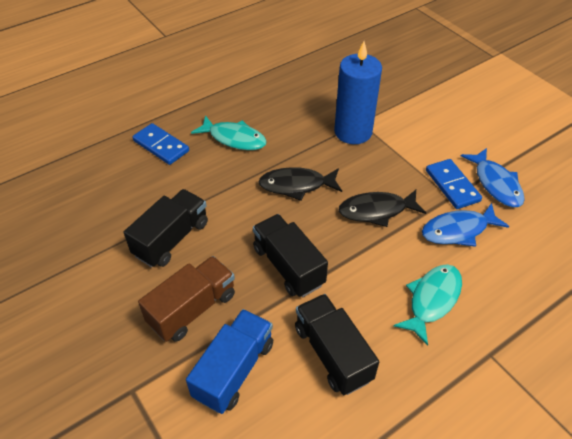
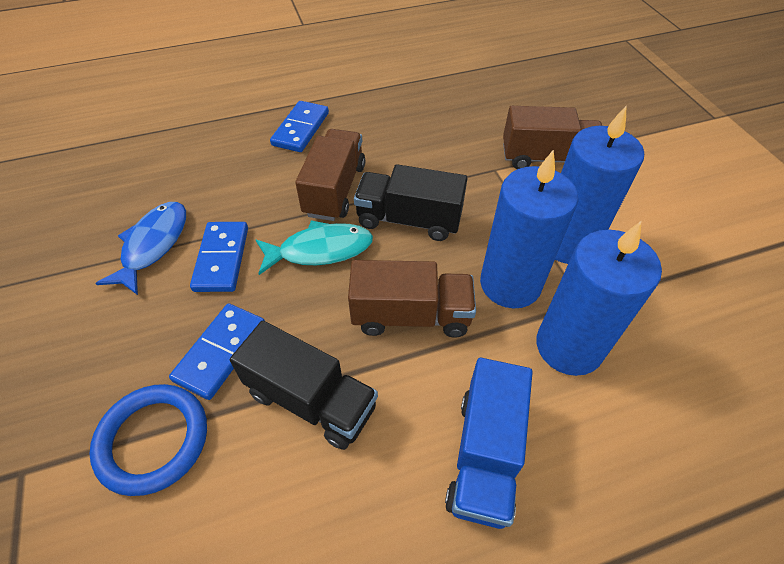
black fish: 2 -> 0
black truck: 3 -> 2
blue candle: 1 -> 3
blue domino: 2 -> 3
blue fish: 2 -> 1
blue ring: 0 -> 1
brown truck: 1 -> 3
turquoise fish: 2 -> 1

